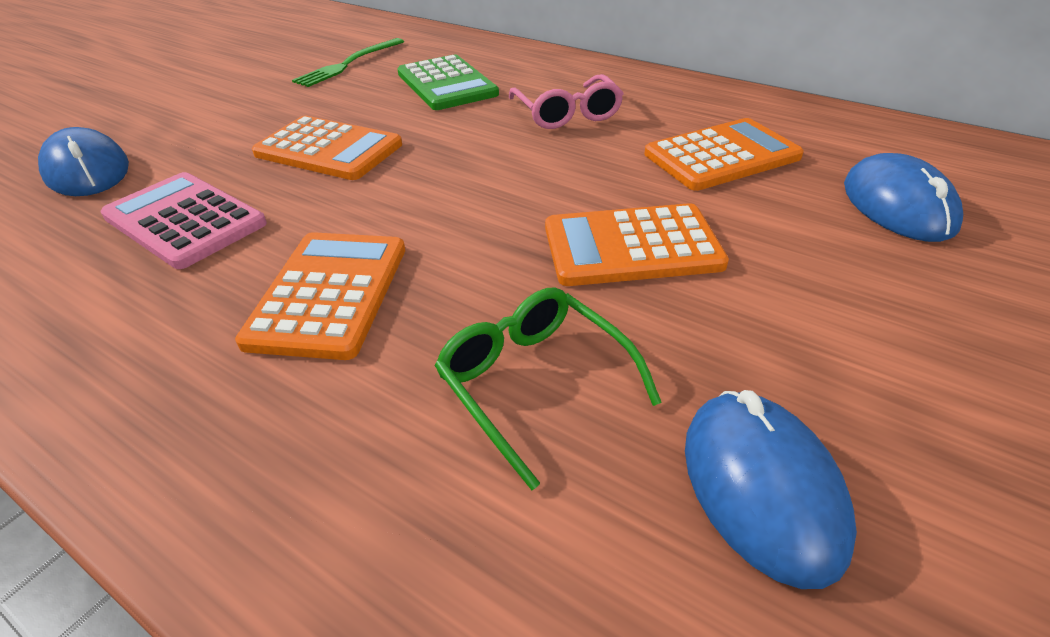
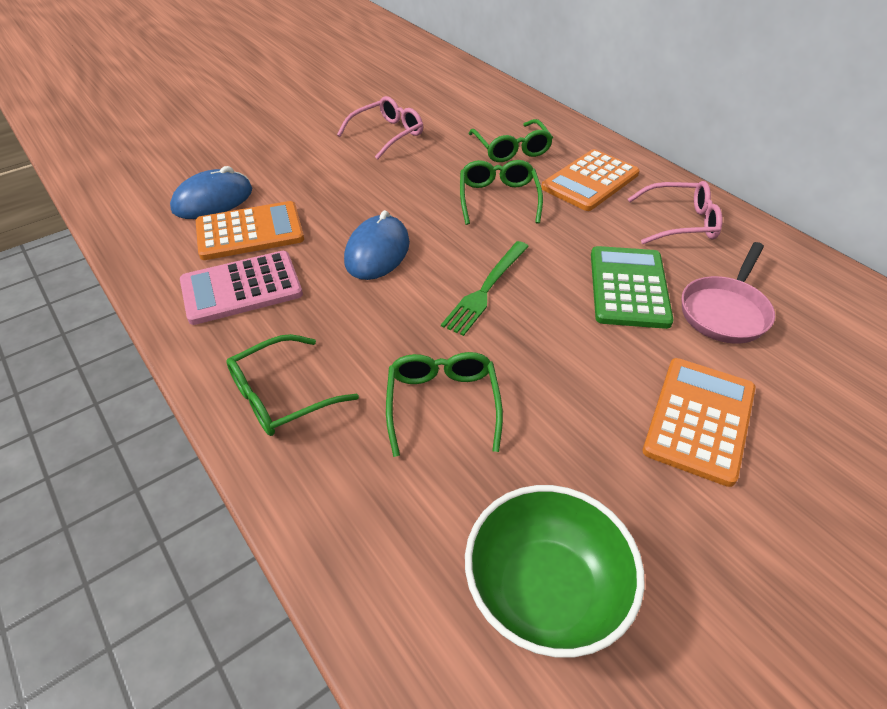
blue mouse: 3 -> 2
green bowl: 0 -> 1
green glasses: 1 -> 4
orange calculator: 4 -> 3
pink glasses: 1 -> 2
pink pan: 0 -> 1

